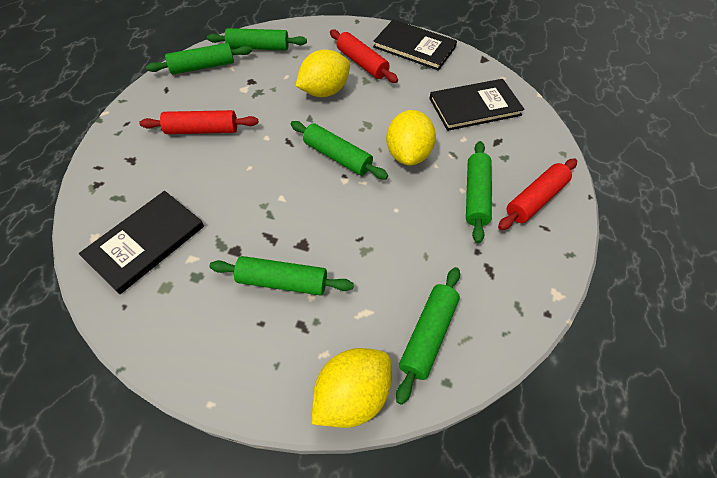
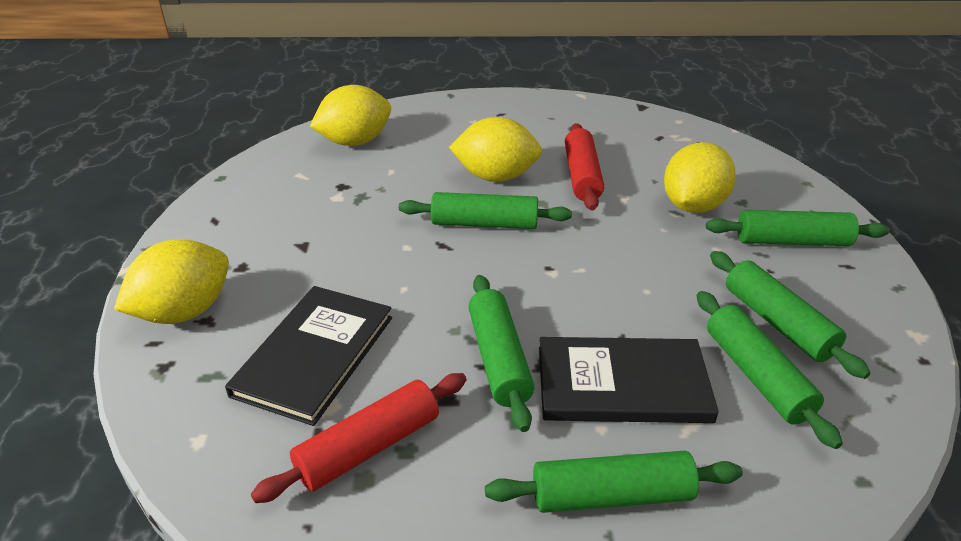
black book: 3 -> 2
red rolling pin: 3 -> 2
yellow lemon: 3 -> 4

